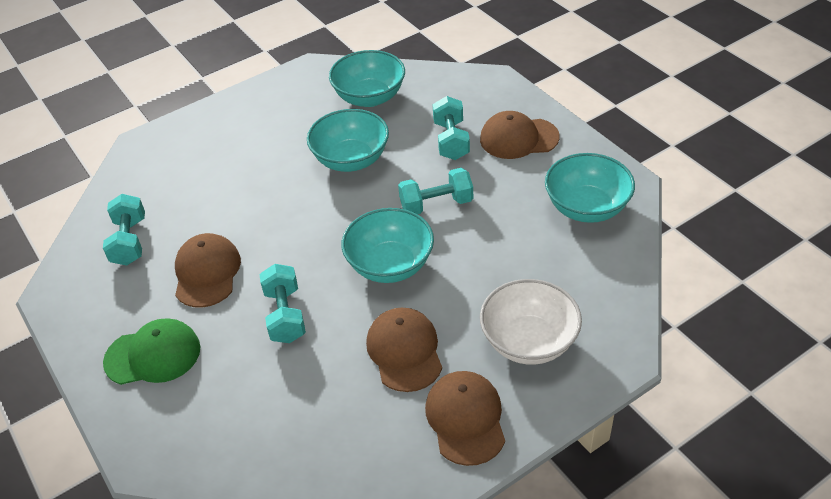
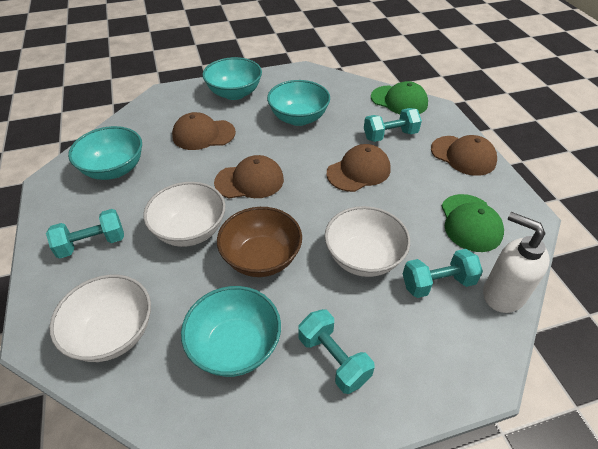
brown bowl: 0 -> 1
green cap: 1 -> 2
white bowl: 1 -> 3
white soap dispenser: 0 -> 1

